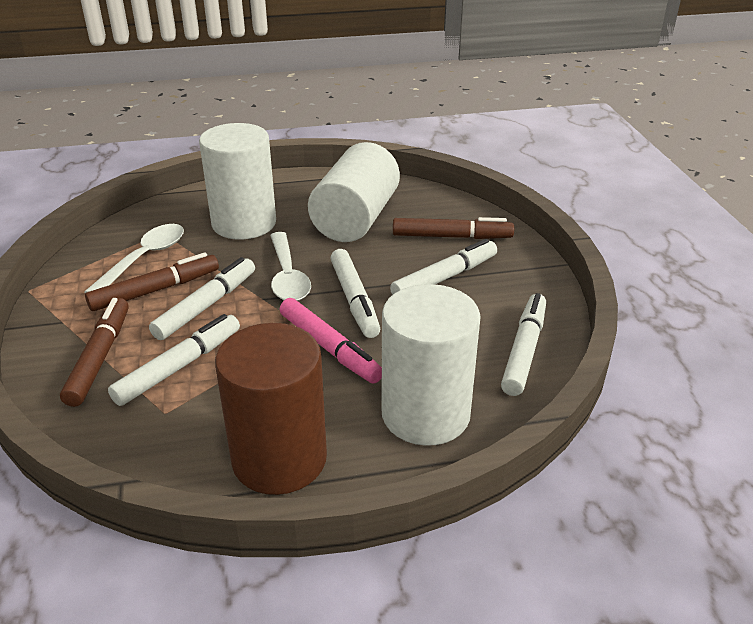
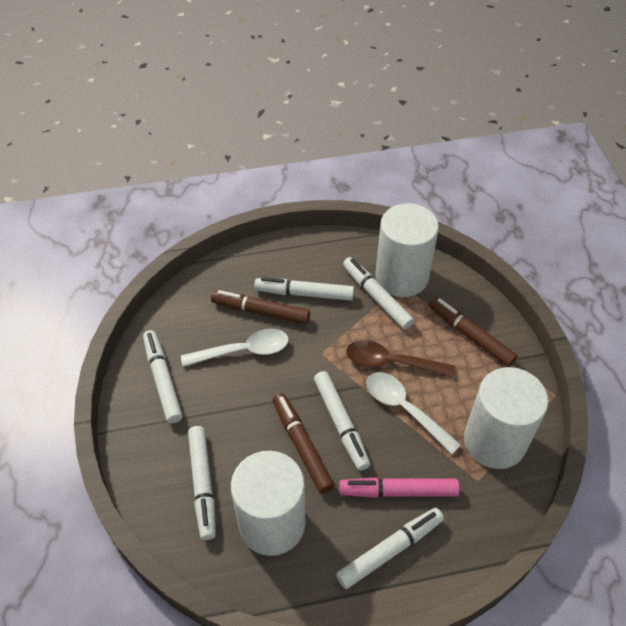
brown cylinder: 1 -> 0
brown spoon: 0 -> 1
white marker: 5 -> 6

